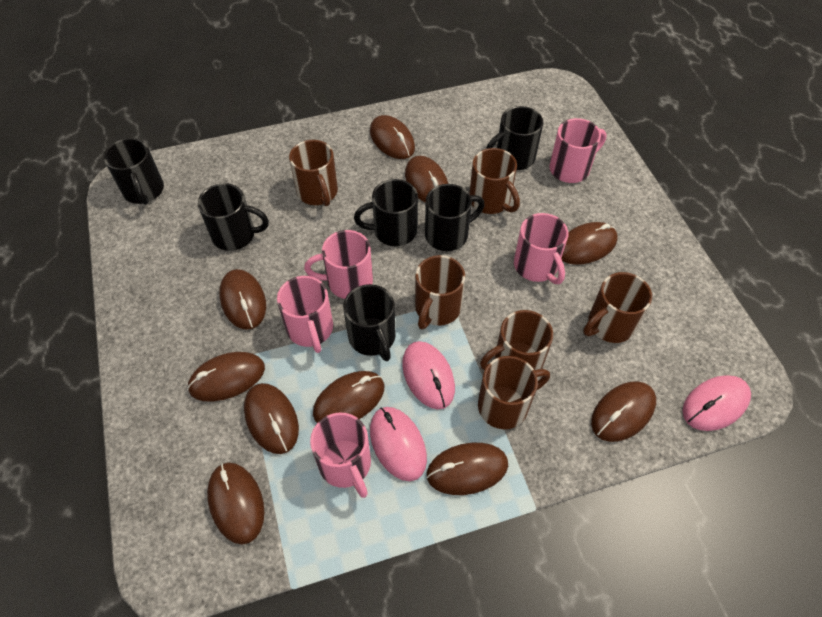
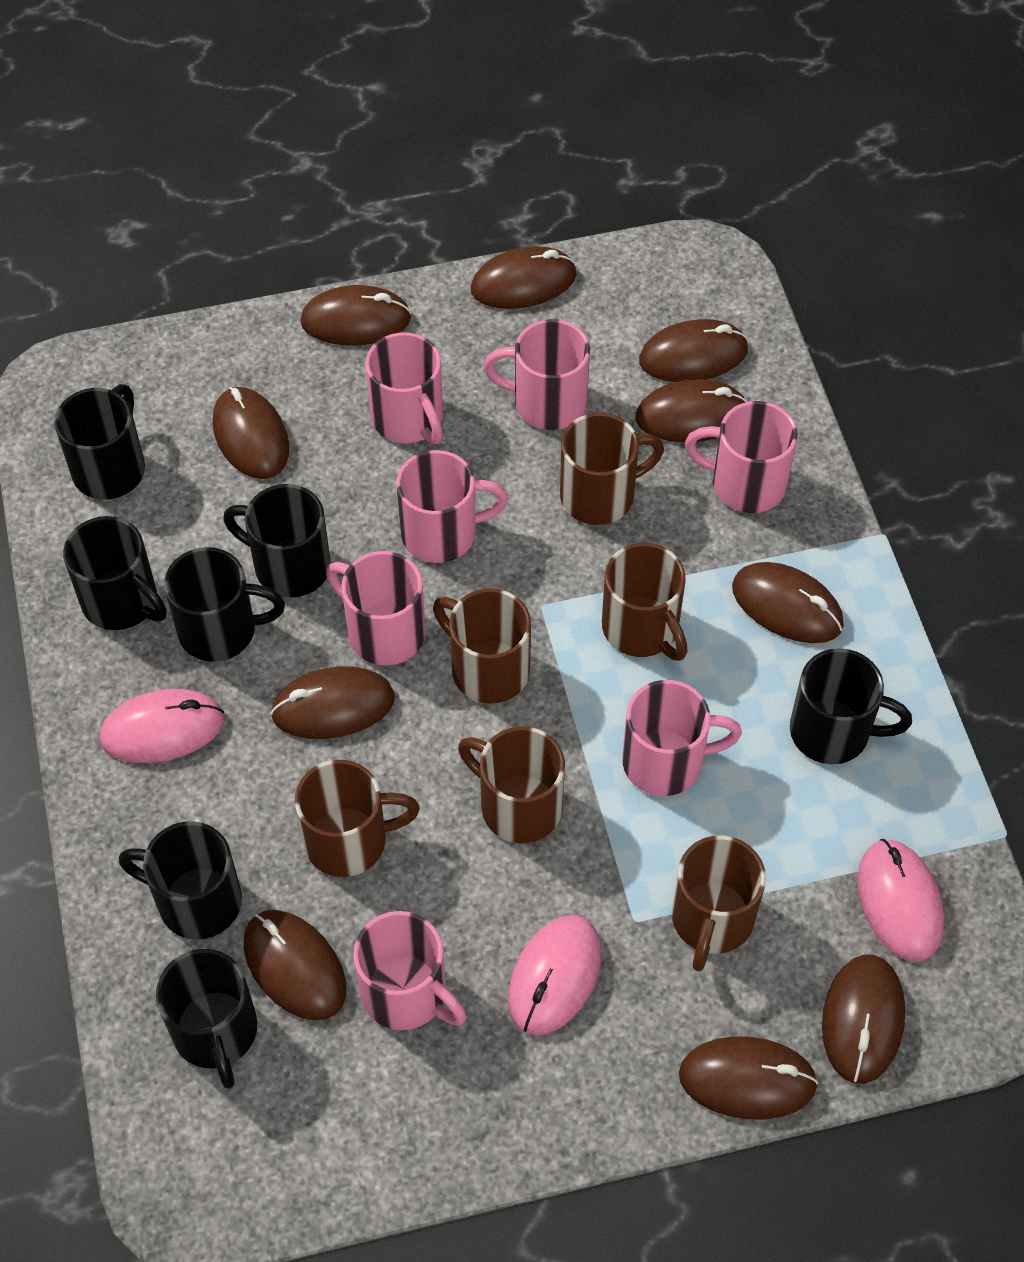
black mug: 6 -> 7
pink mug: 5 -> 7

